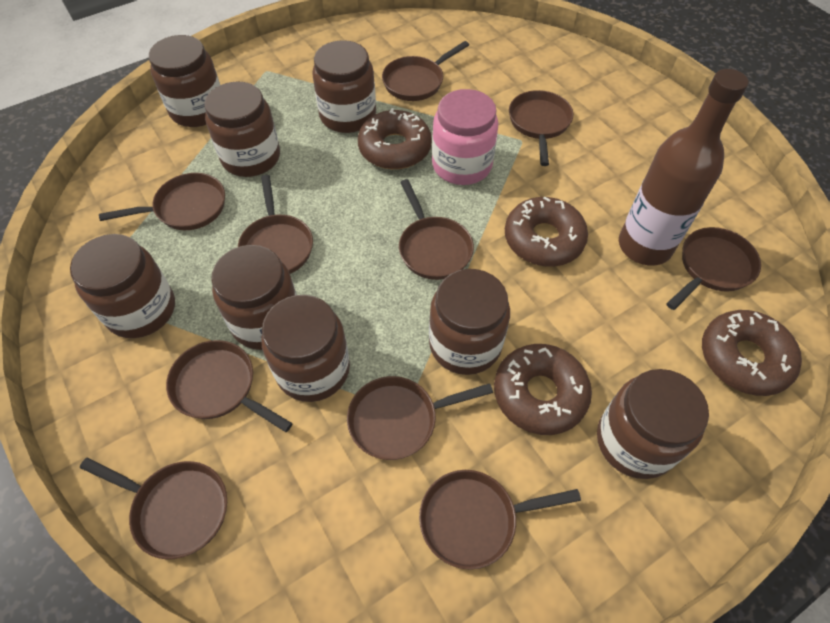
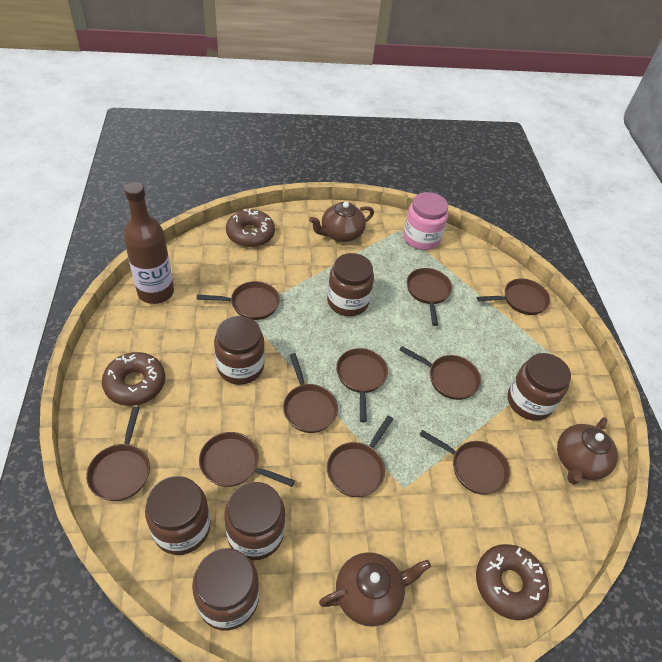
brown donut: 4 -> 3
brown jar: 8 -> 6
brown teapot: 0 -> 3

